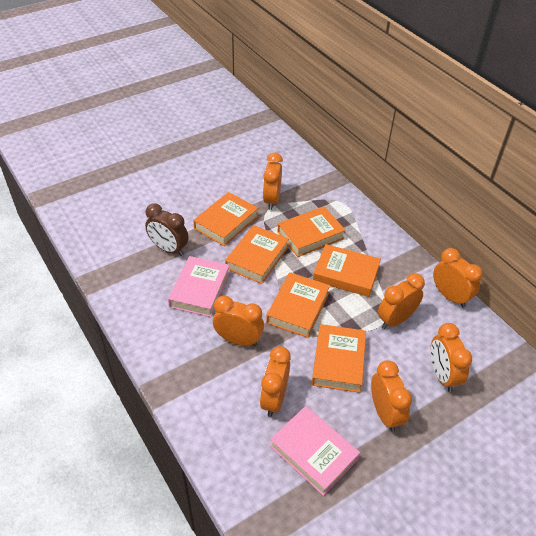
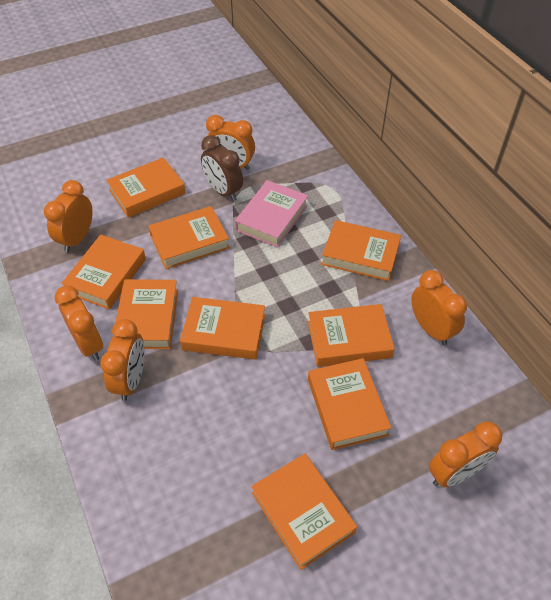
orange book: 6 -> 9
orange clock: 7 -> 6
pink book: 2 -> 1

